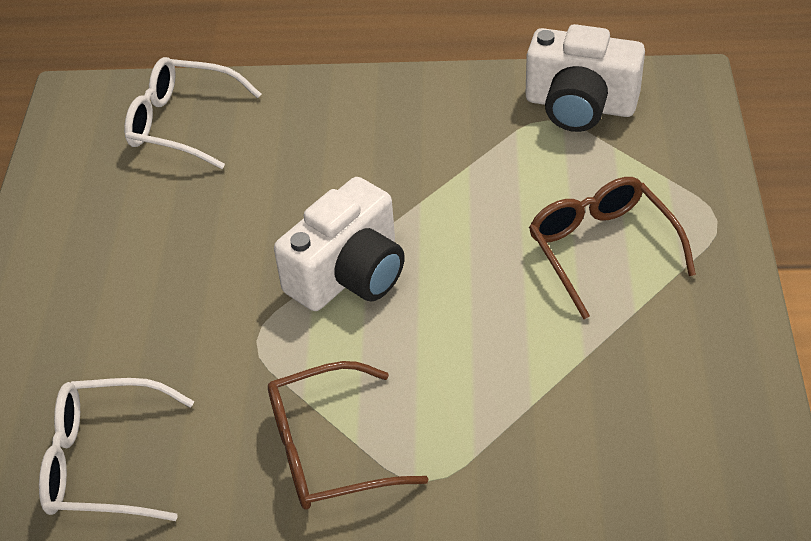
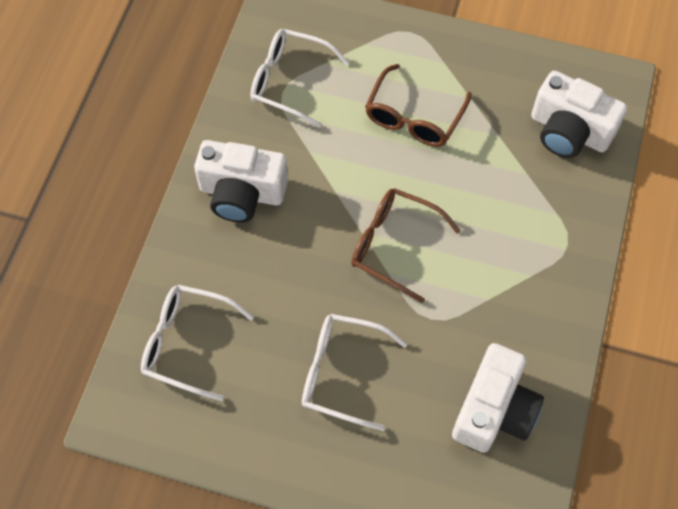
white camera: 2 -> 3
white glasses: 2 -> 3

